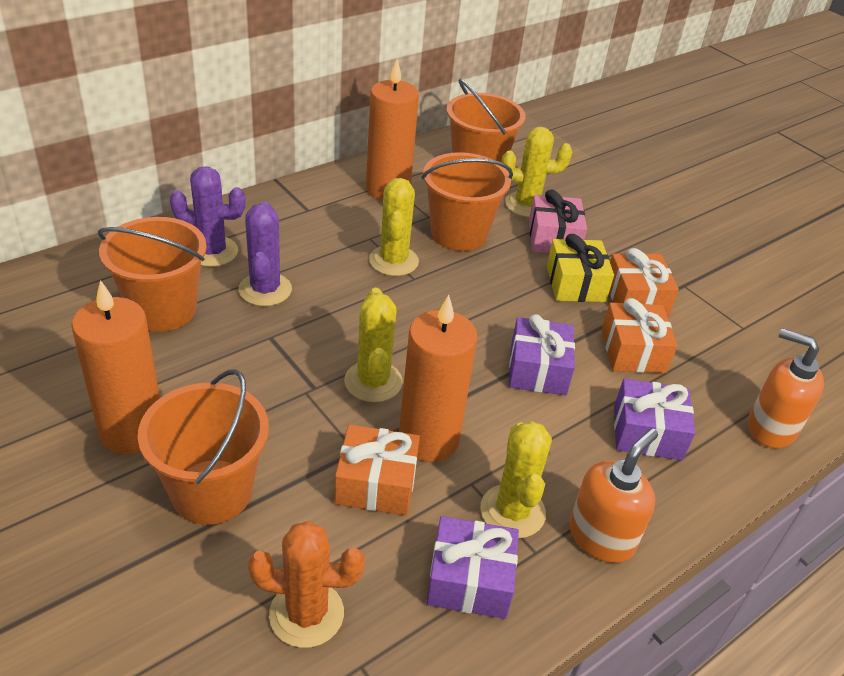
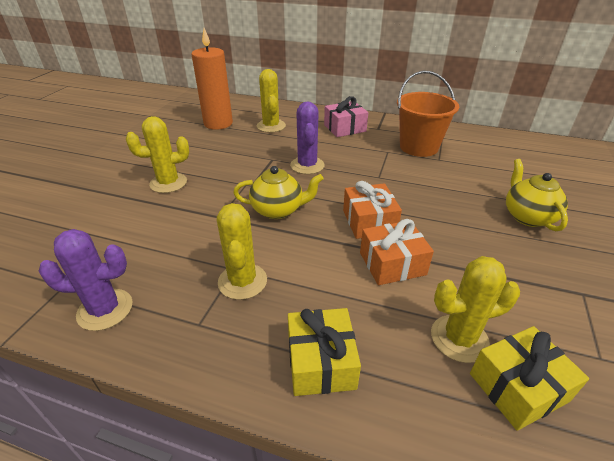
orange bucket: 4 -> 1
orange cactus: 1 -> 0
orange candle: 3 -> 1
orange gift: 3 -> 2
orange soap dispenser: 2 -> 0
purple gift: 3 -> 0
yellow gift: 1 -> 2
yellow teapot: 0 -> 2

